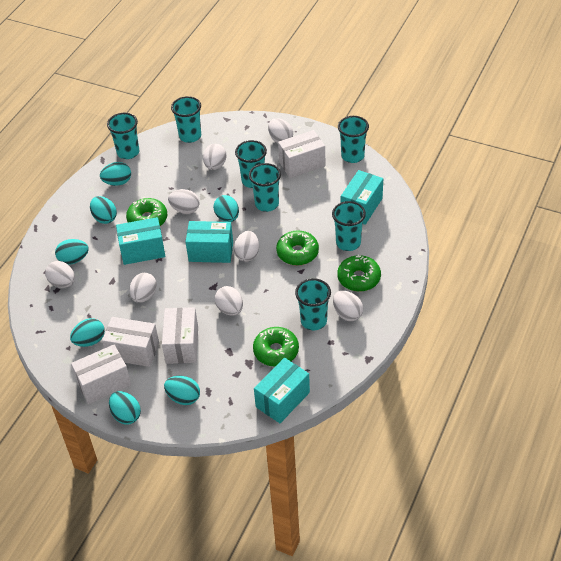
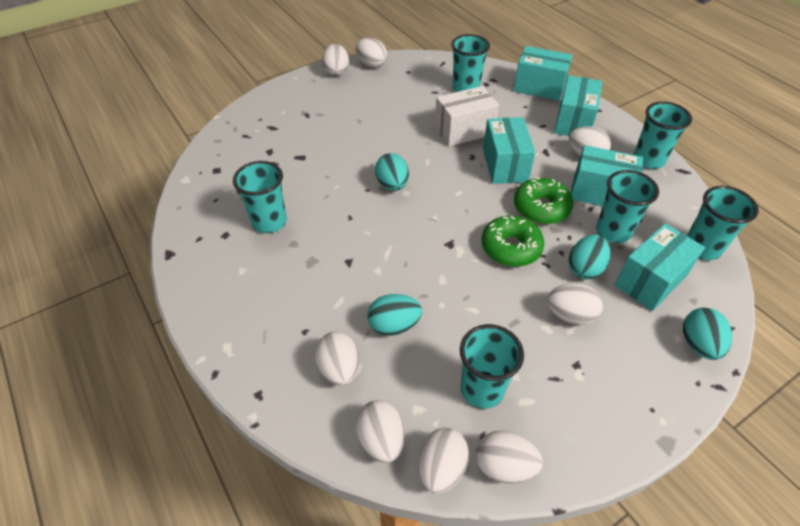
green donut: 4 -> 2
turquoise box: 4 -> 5
turquoise cup: 7 -> 6
turquoise egg: 7 -> 4
white box: 4 -> 1

